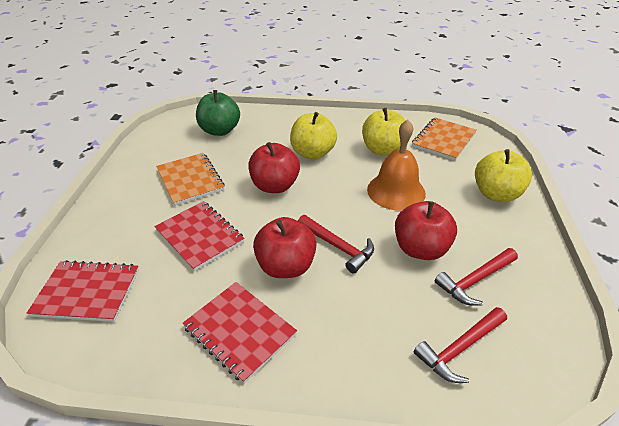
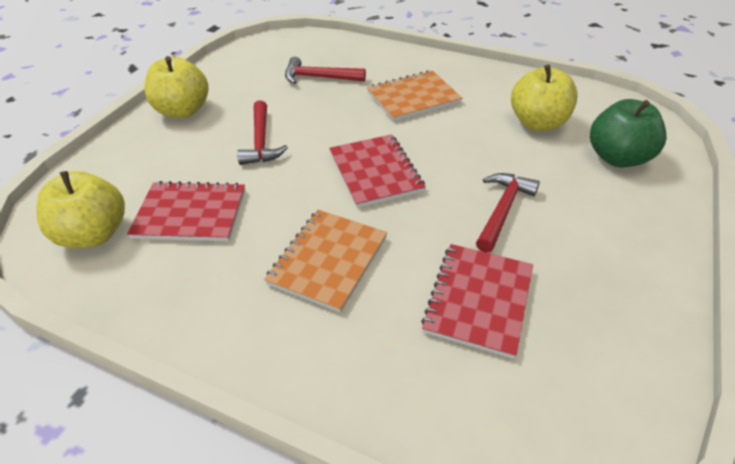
orange bell: 1 -> 0
red apple: 3 -> 0

